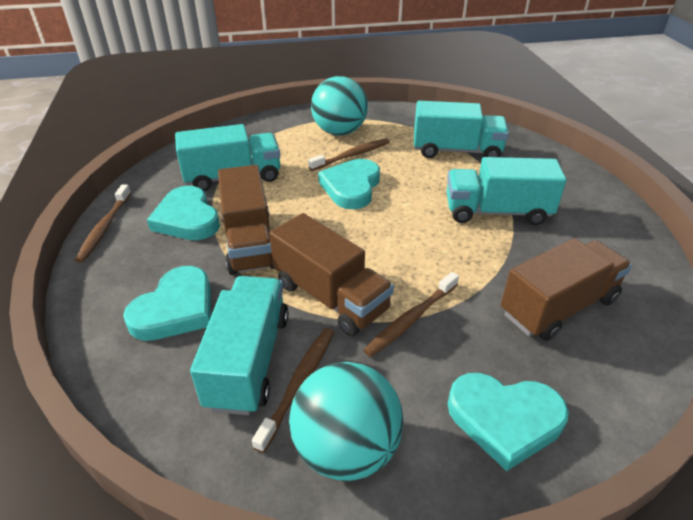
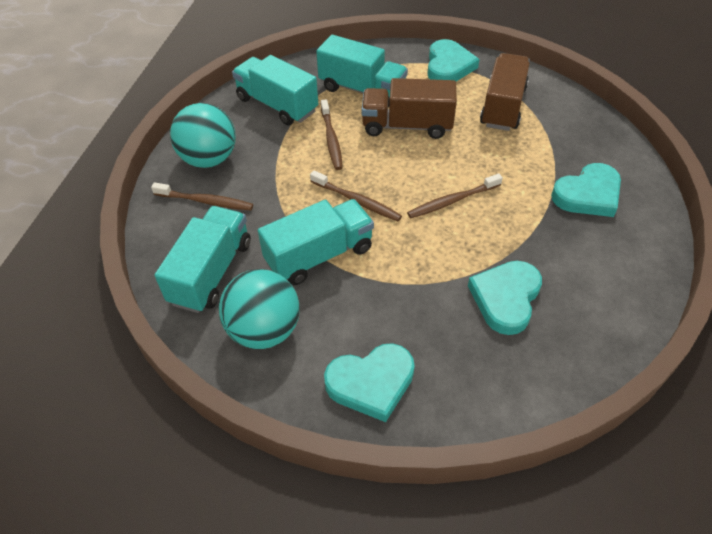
brown truck: 3 -> 2

